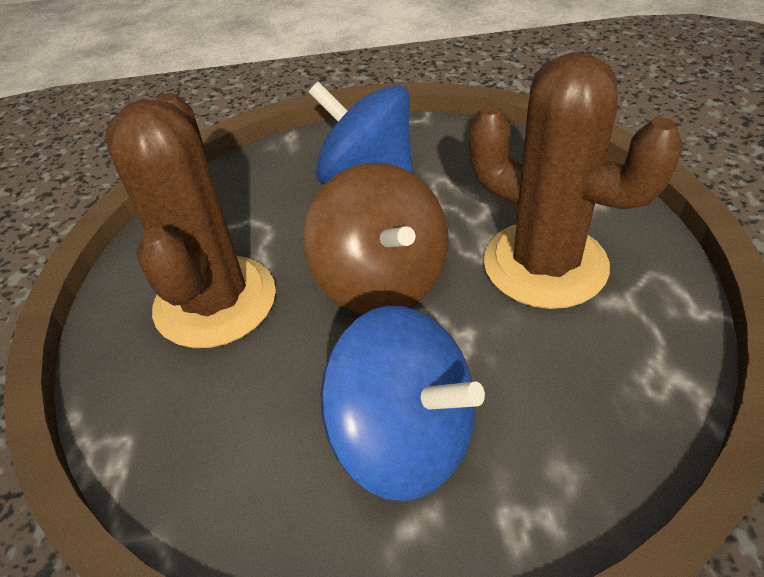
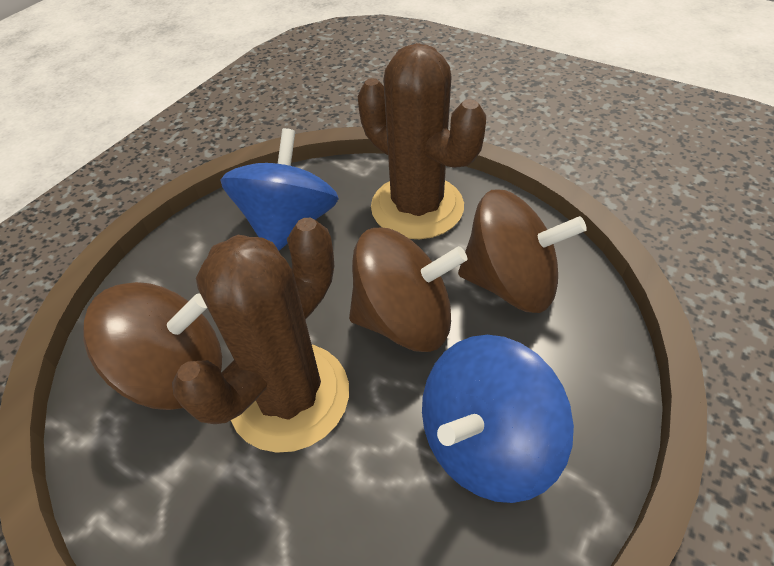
brown spinning top: 1 -> 3

